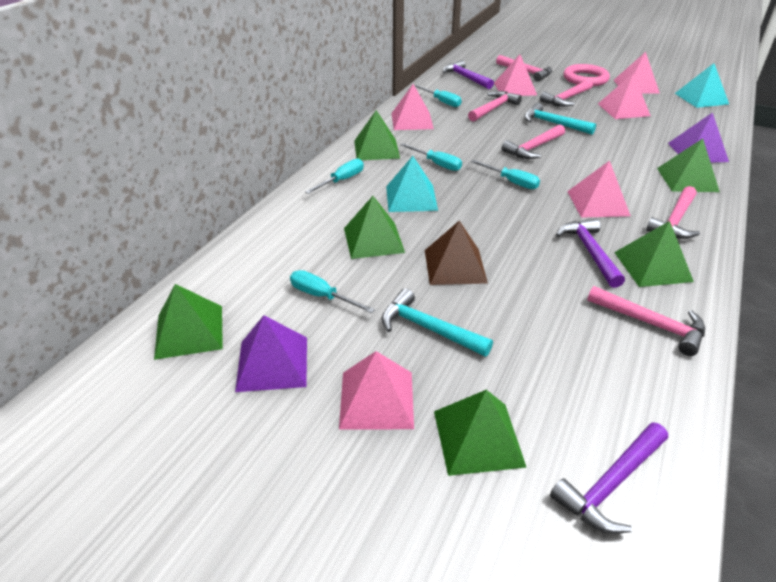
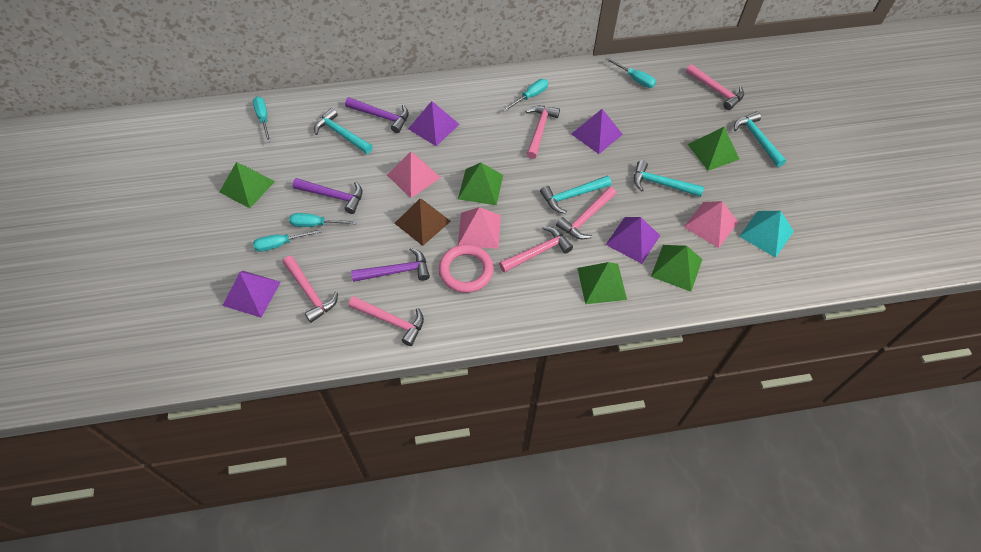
green pyramid: 6 -> 5
pink pyramid: 6 -> 3
purple pyramid: 2 -> 4
turquoise hammer: 2 -> 4
turquoise pyramid: 2 -> 1

